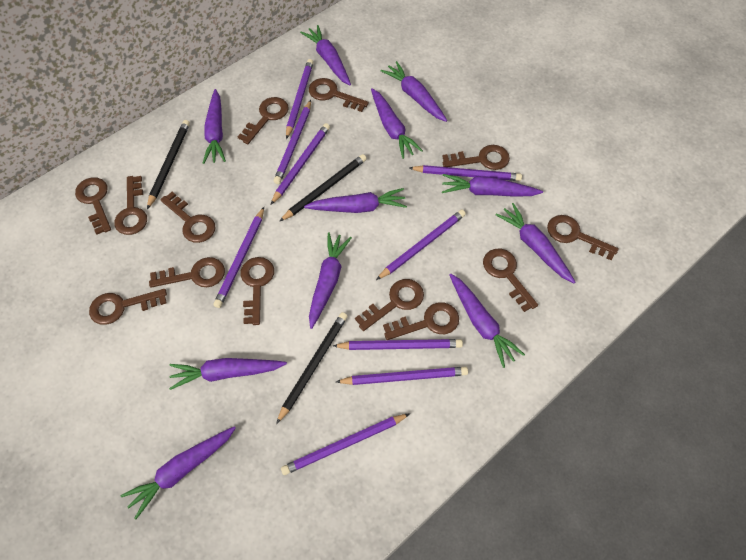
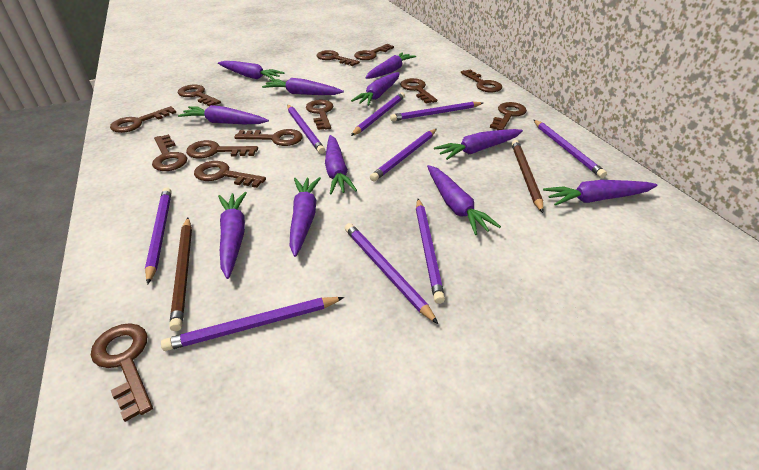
black pencil: 3 -> 0
brown pencil: 0 -> 2

